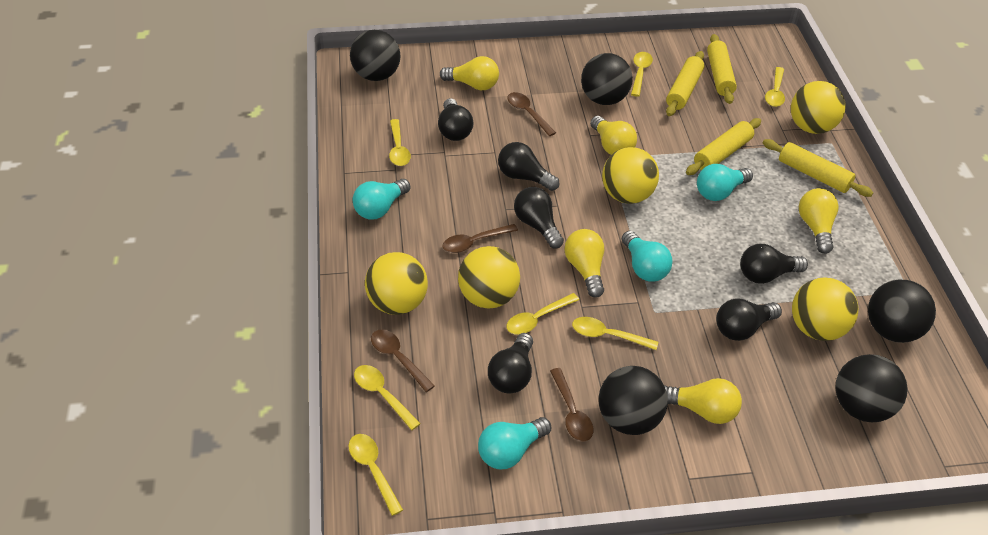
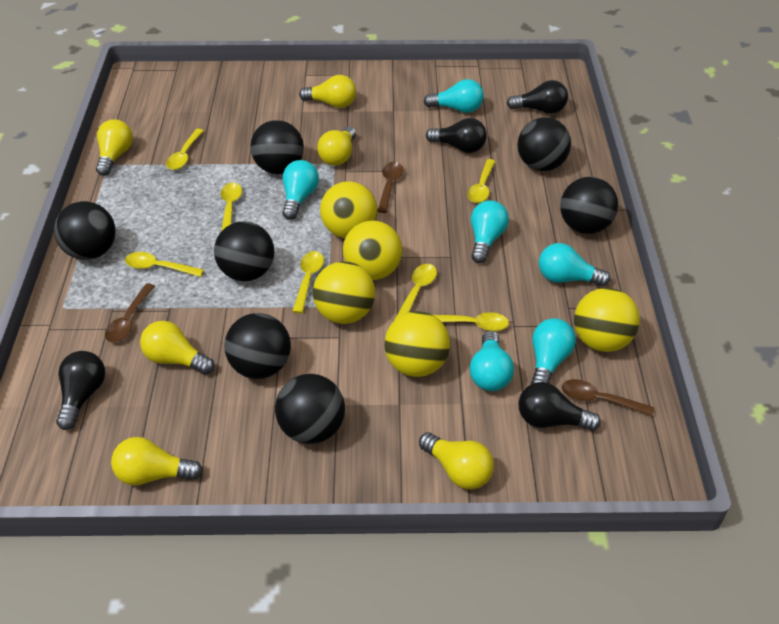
black ball: 5 -> 7
black light bulb: 6 -> 4
brown spoon: 4 -> 3
turquoise light bulb: 4 -> 6
yellow light bulb: 5 -> 6
yellow rolling pin: 4 -> 0

